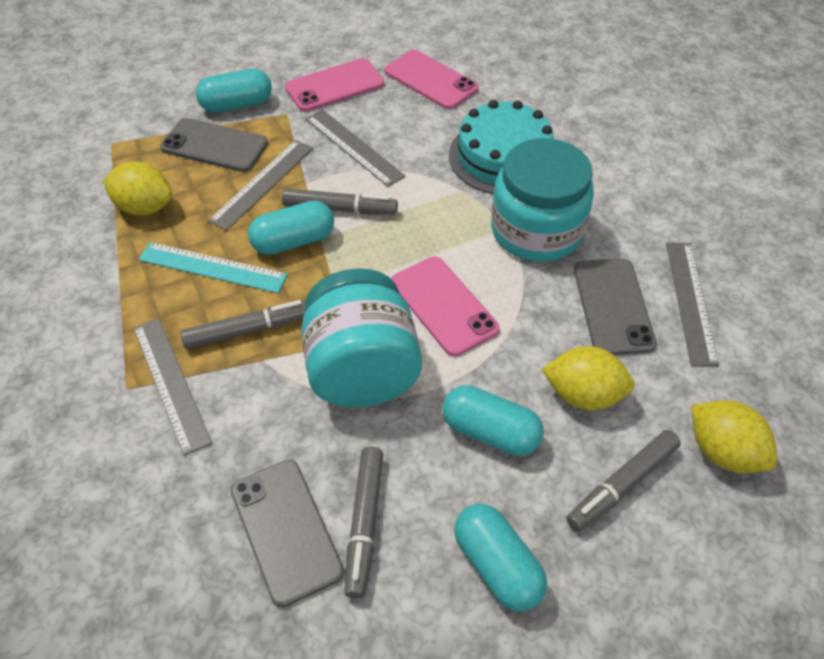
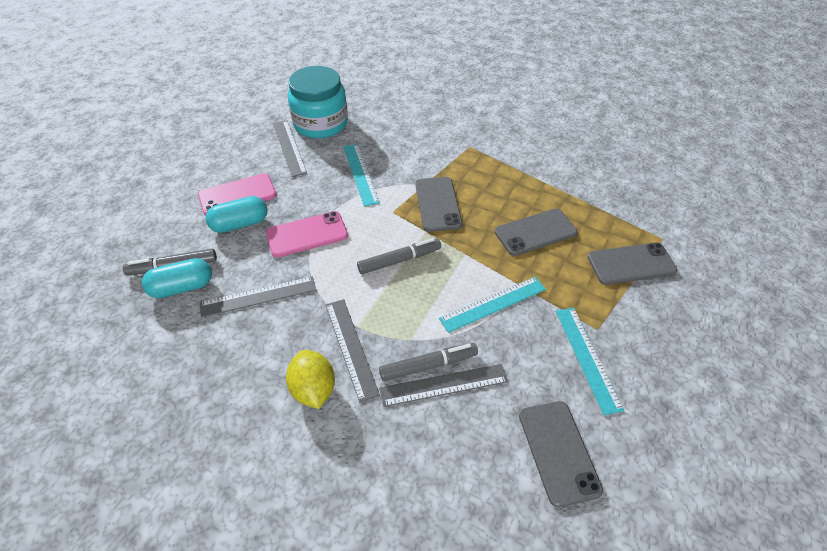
grey marker: 4 -> 3
grey phone: 3 -> 4
pink phone: 3 -> 2
turquoise cake: 1 -> 0
turquoise capsule: 4 -> 2
turquoise jar: 2 -> 1
turquoise ruler: 1 -> 3
yellow lemon: 3 -> 1

